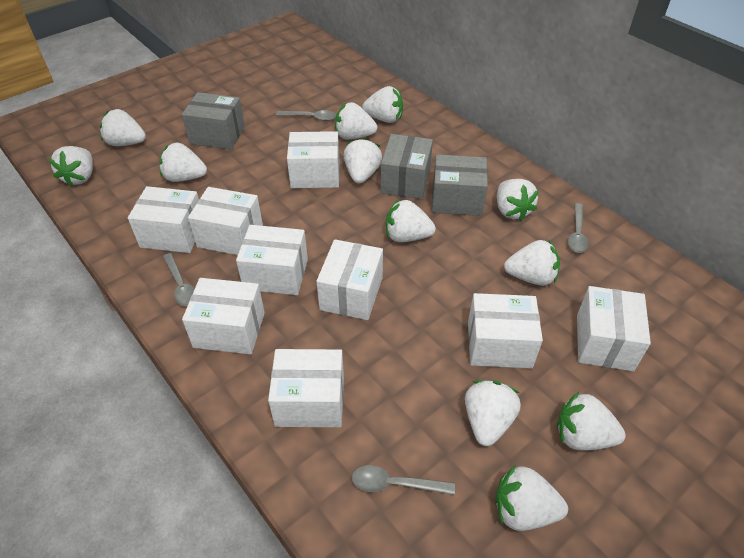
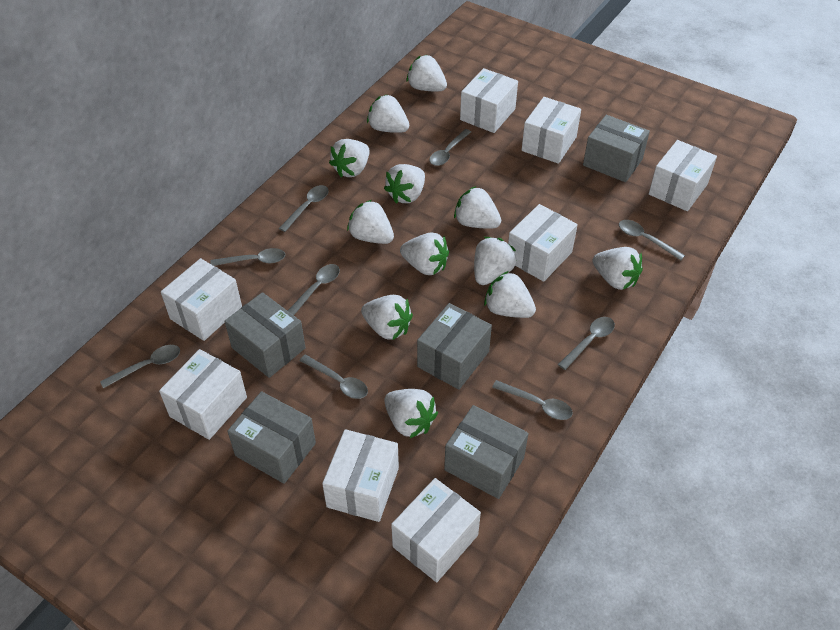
grey box: 3 -> 5
grey spoon: 4 -> 9
white box: 9 -> 8

